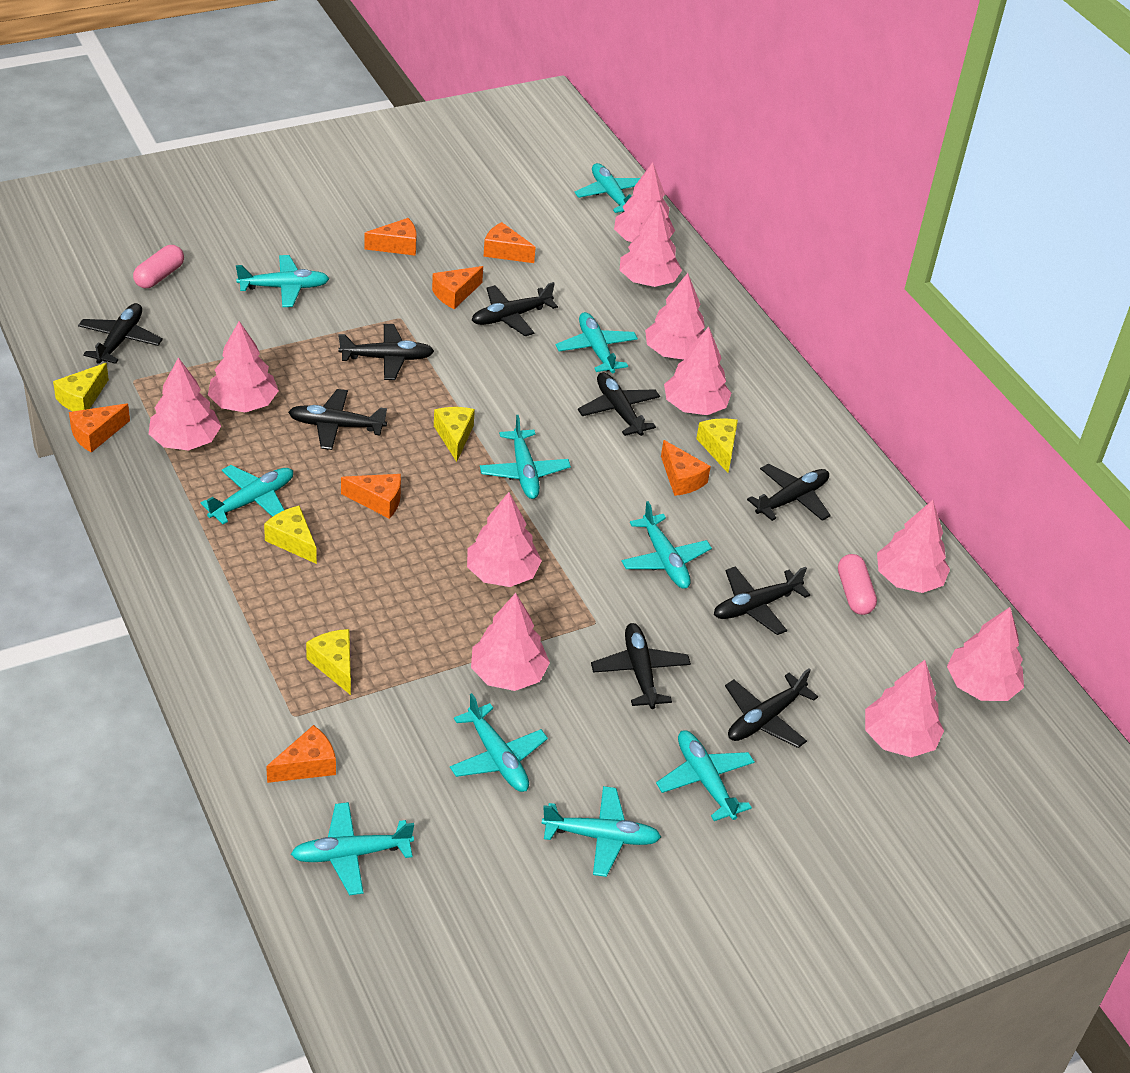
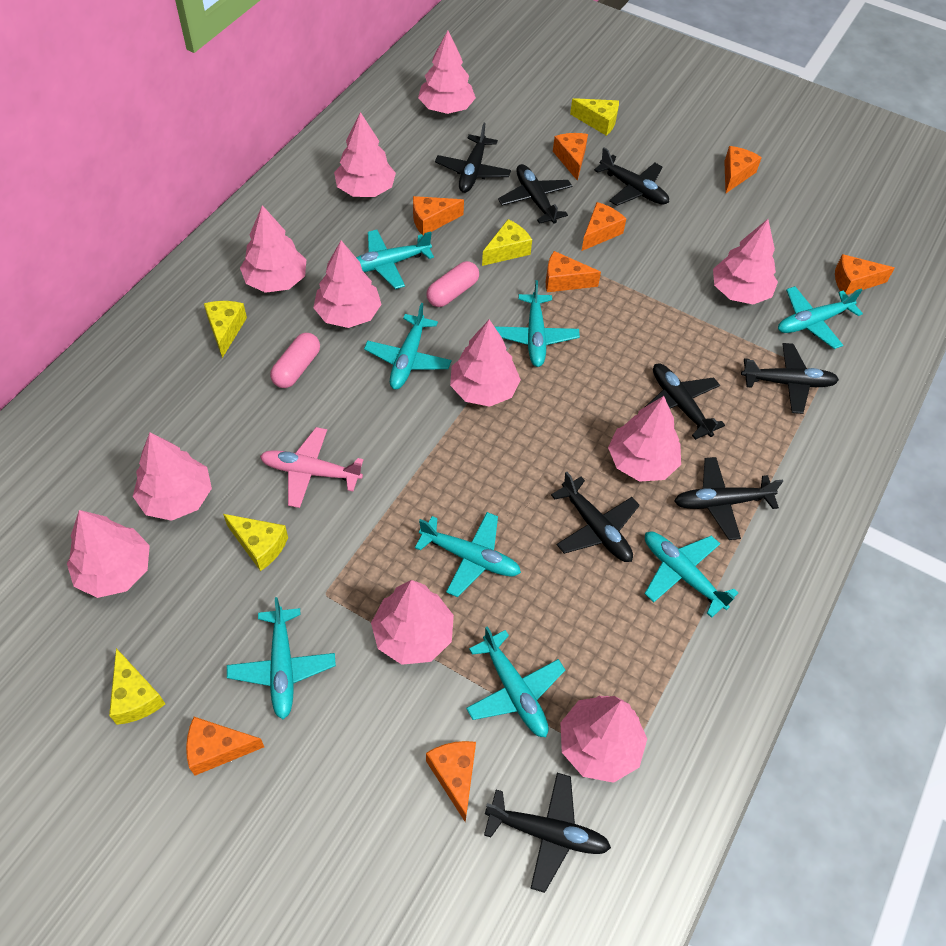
black plane: 9 -> 8
orange cheese: 7 -> 8
pink plane: 0 -> 1
turquoise plane: 10 -> 8

